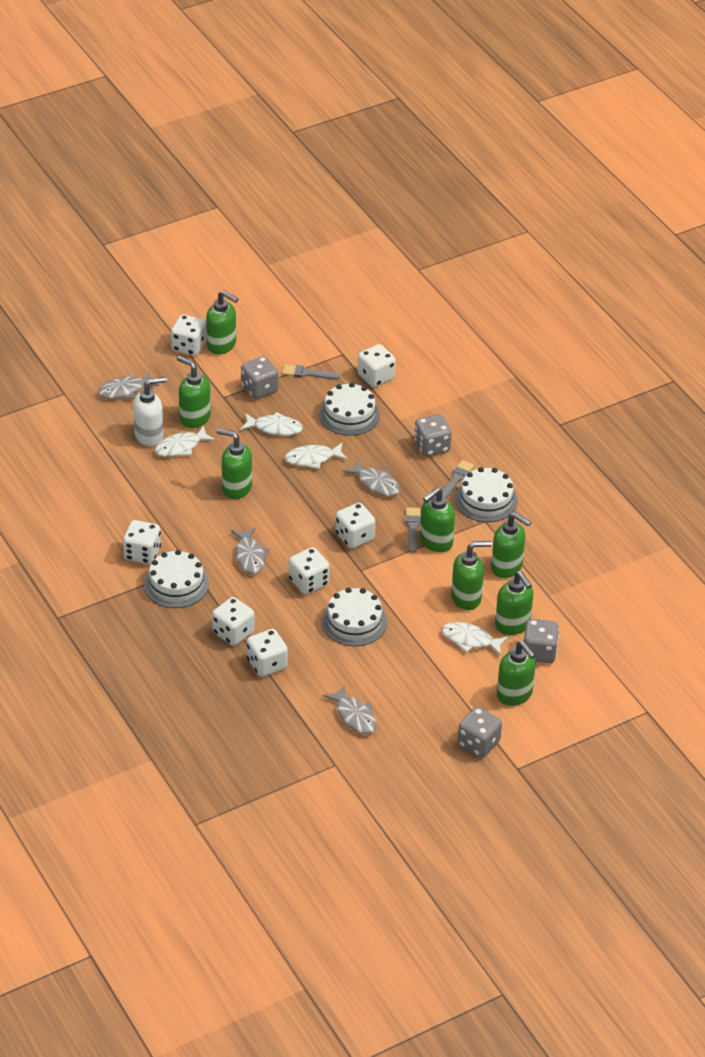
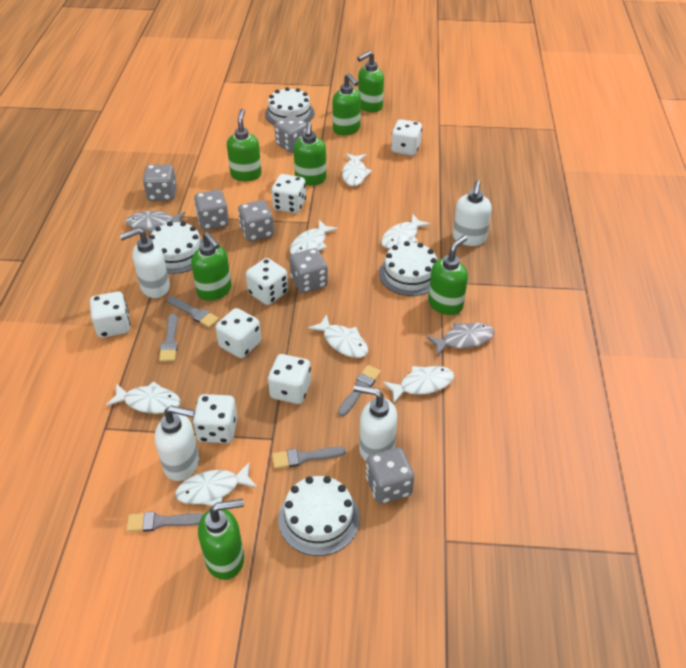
green soap dispenser: 8 -> 7
grey brush: 3 -> 5
grey dice: 4 -> 6
grey fish: 4 -> 2
white fish: 4 -> 7
white soap dispenser: 1 -> 4

